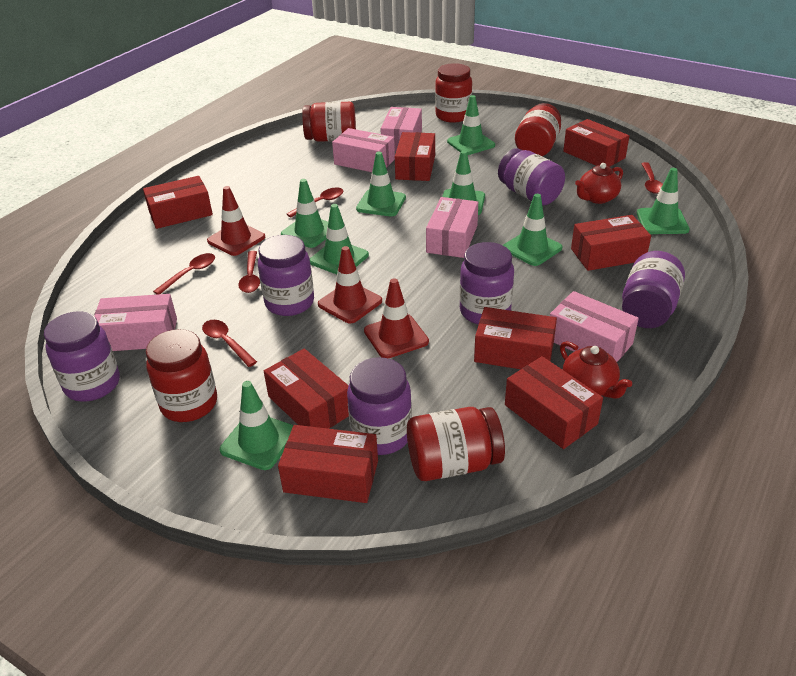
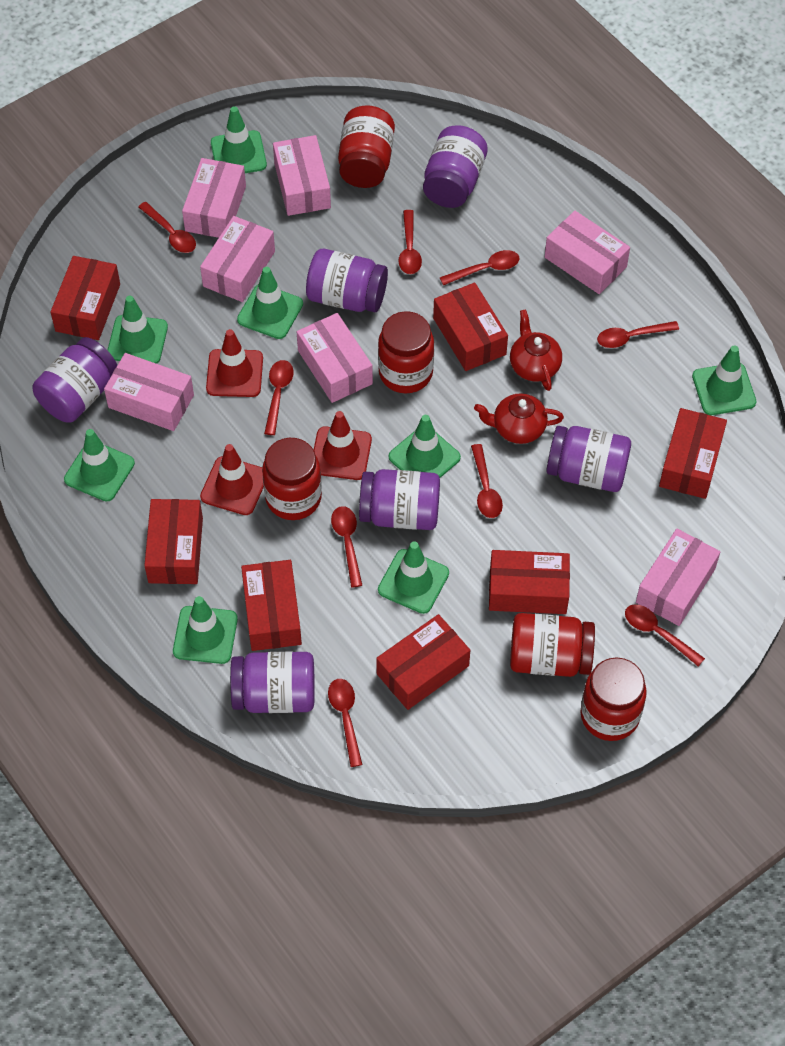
pink box: 5 -> 7
red box: 8 -> 7
red spoon: 5 -> 9

